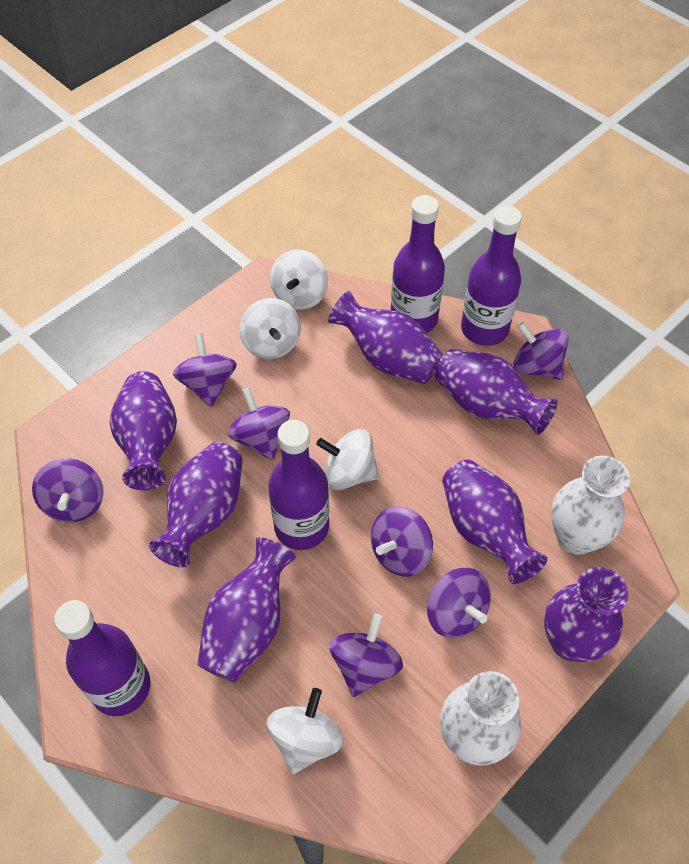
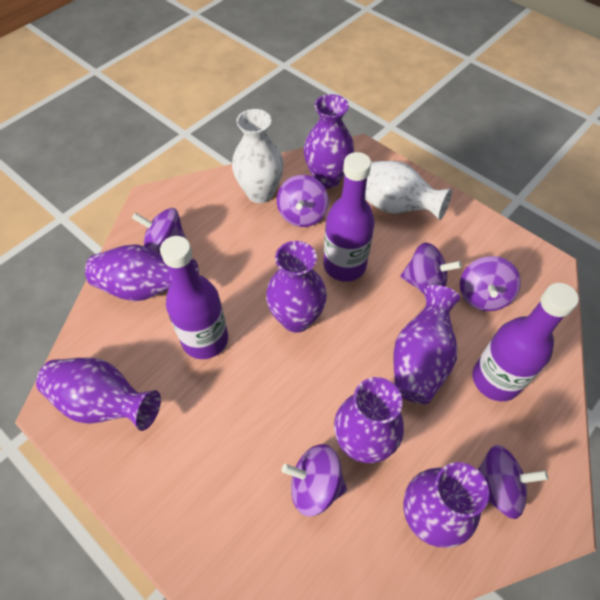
purple bottle: 4 -> 3
purple spinning top: 7 -> 6
white spinning top: 4 -> 0

